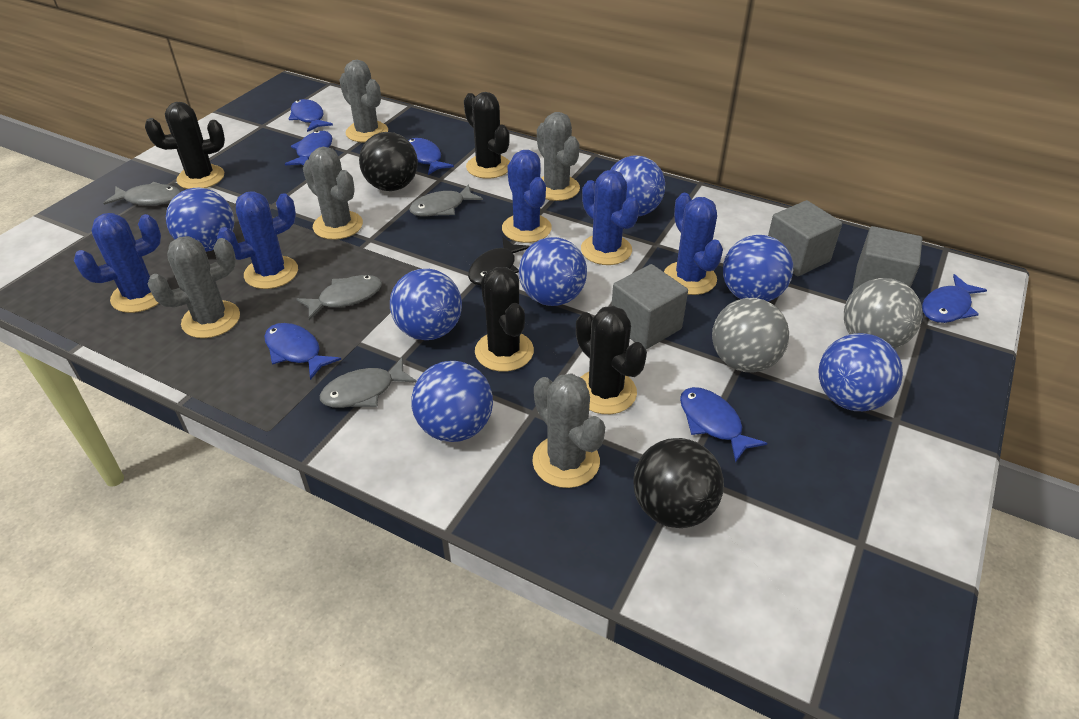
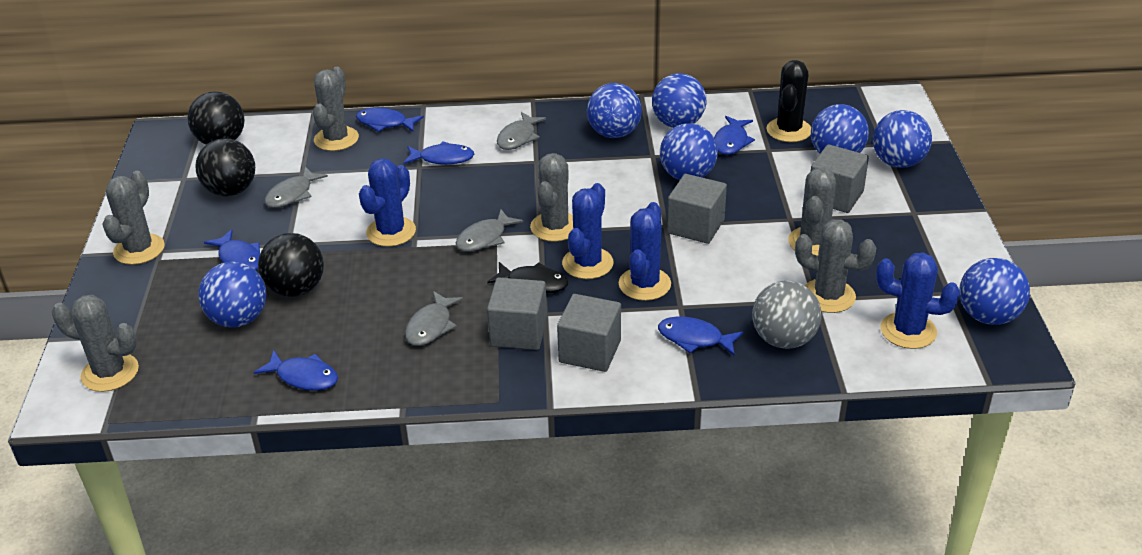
black ball: 2 -> 3
black cactus: 4 -> 1
blue cactus: 5 -> 4
grey ball: 2 -> 1
grey cactus: 5 -> 6
grey cube: 3 -> 4

